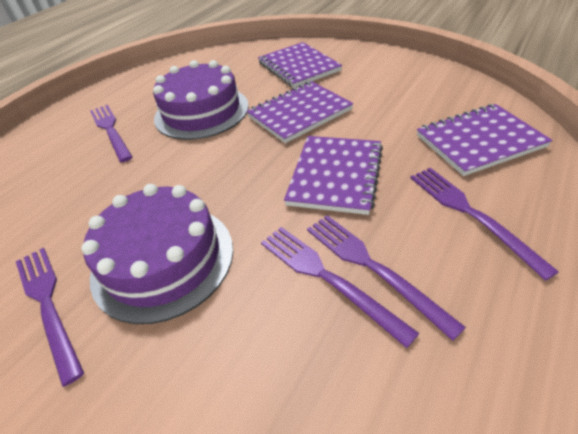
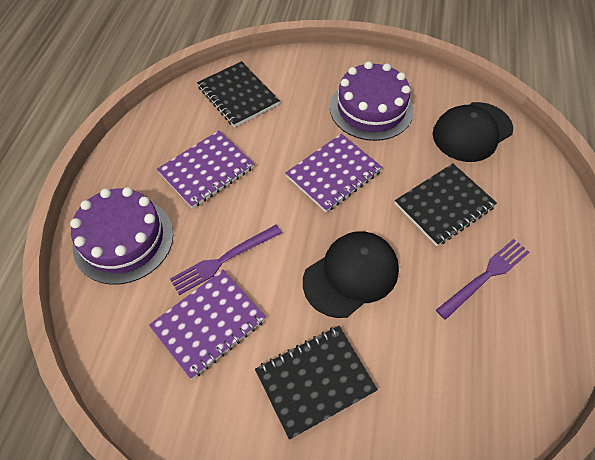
black cap: 0 -> 2
black notebook: 0 -> 3
purple fork: 5 -> 2
purple notebook: 4 -> 3

